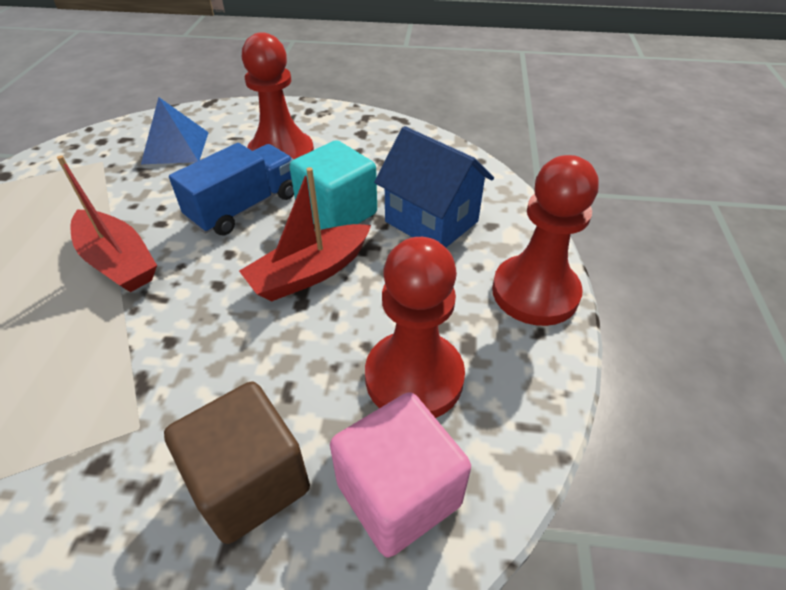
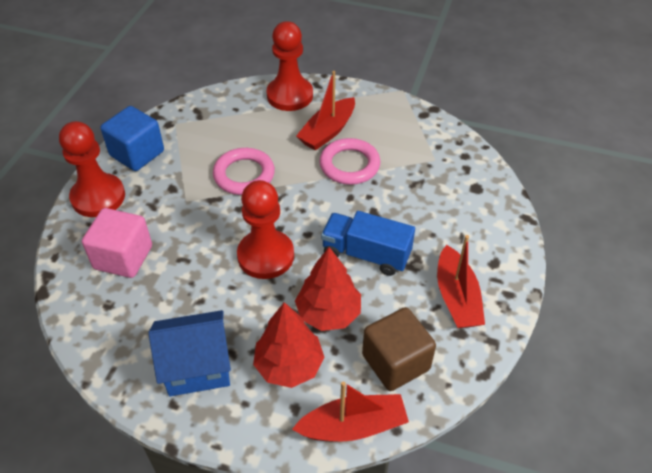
blue cube: 0 -> 1
blue pyramid: 1 -> 0
pink ring: 0 -> 2
red boat: 2 -> 3
red tree: 0 -> 2
turquoise cube: 1 -> 0

